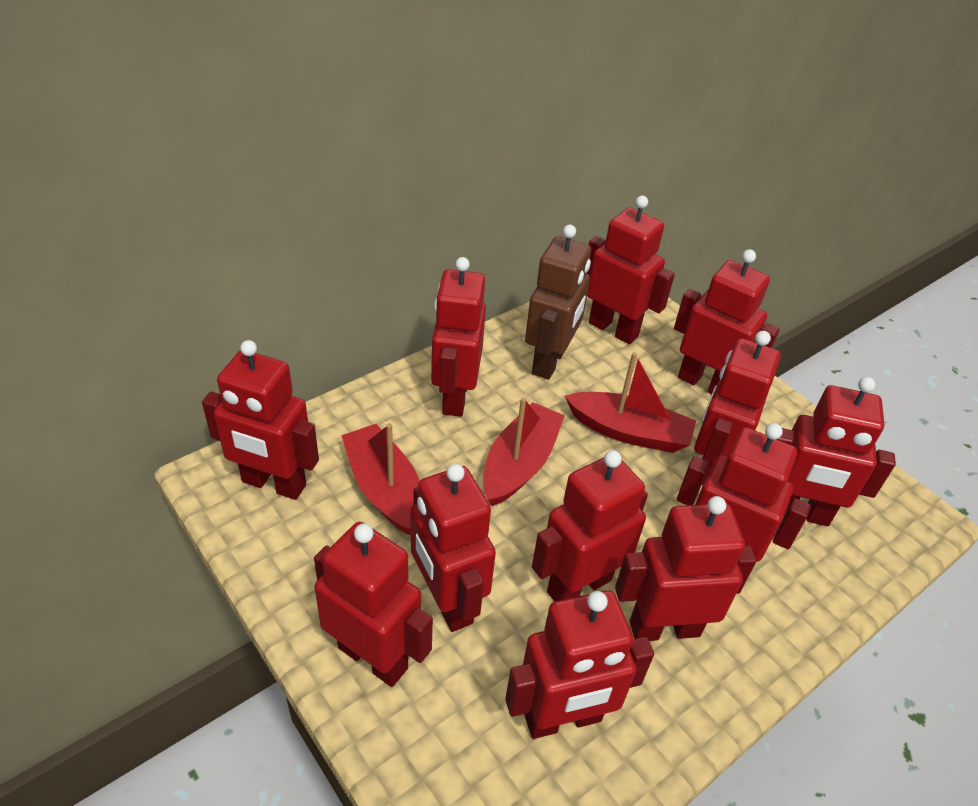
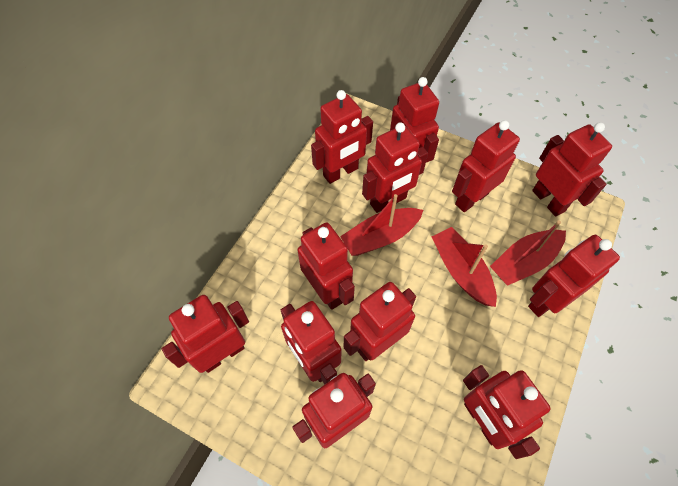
brown robot: 1 -> 0

